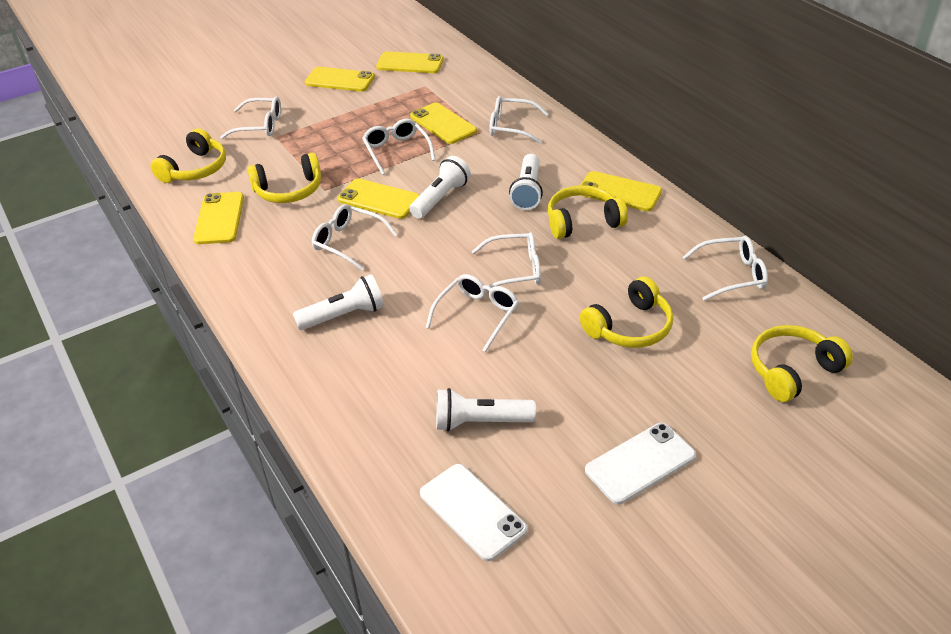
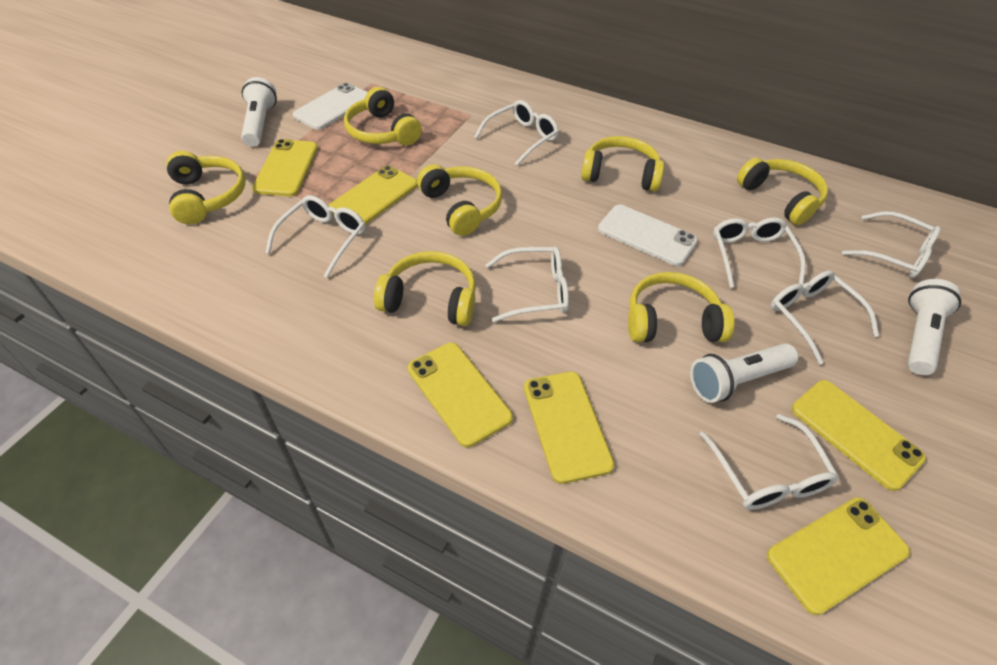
white flashlight: 4 -> 3
yellow headphones: 5 -> 7

